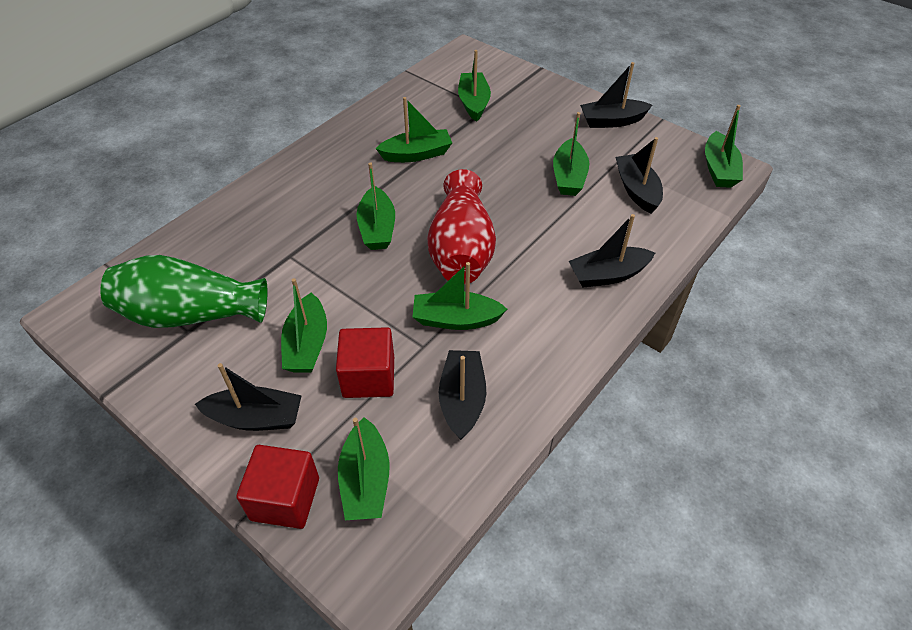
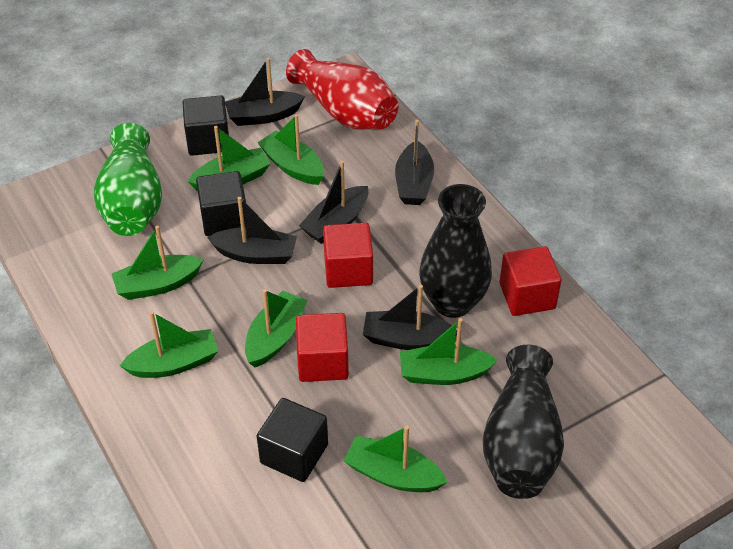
black cube: 0 -> 3
black vase: 0 -> 2
green boat: 8 -> 7
red cube: 2 -> 3

